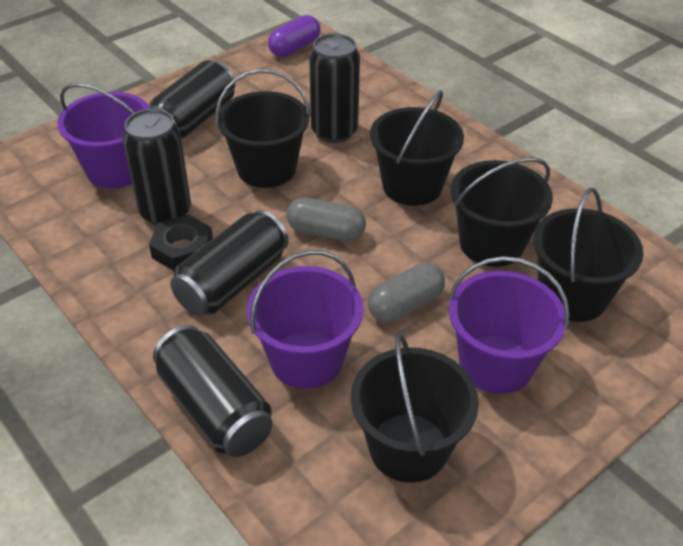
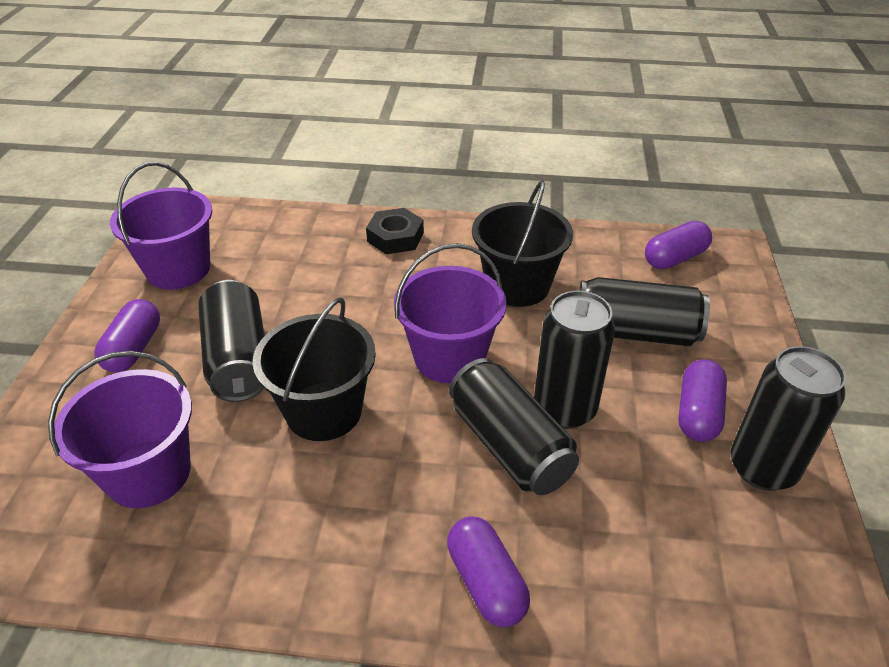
black bucket: 5 -> 2
grey capsule: 2 -> 0
purple capsule: 1 -> 4

